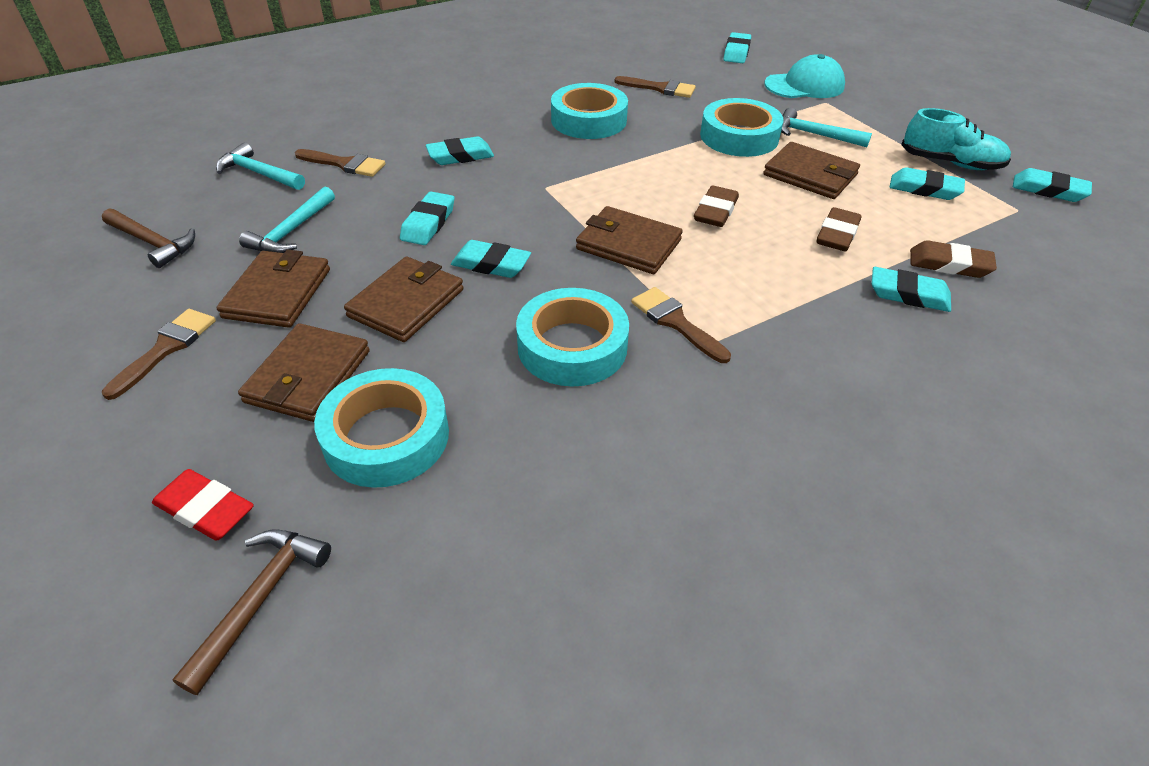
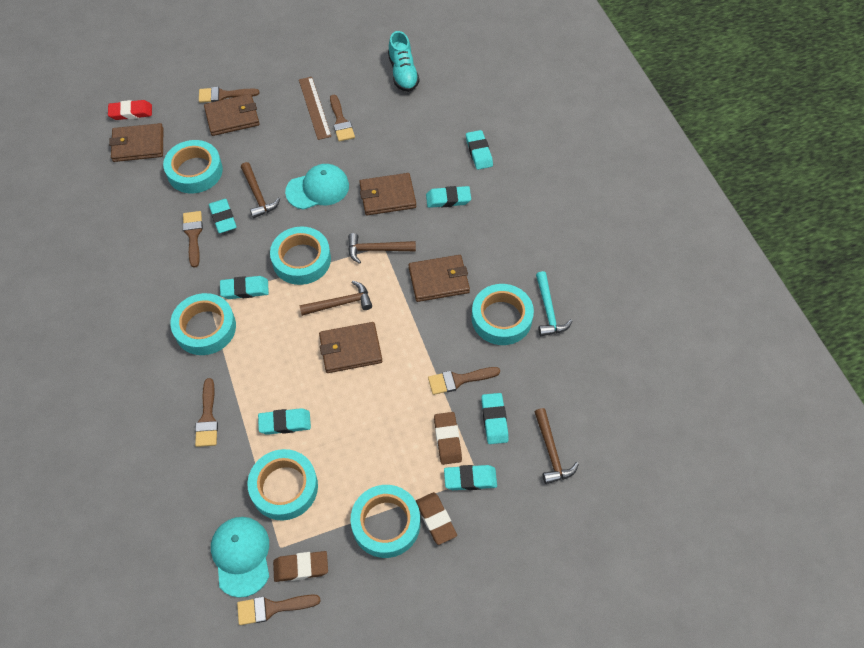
brown brush: 4 -> 6
brown hammer: 2 -> 4
brown ruler: 0 -> 1
turquoise cap: 1 -> 2
turquoise hammer: 3 -> 1
turquoise tape: 4 -> 6

